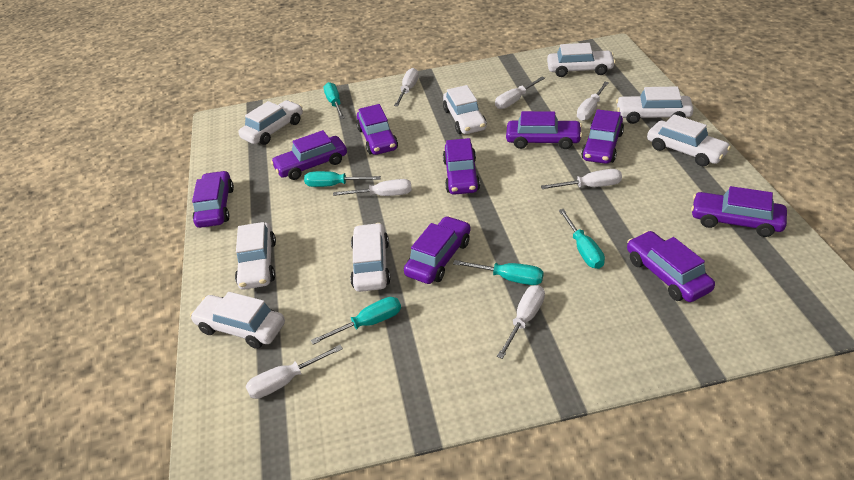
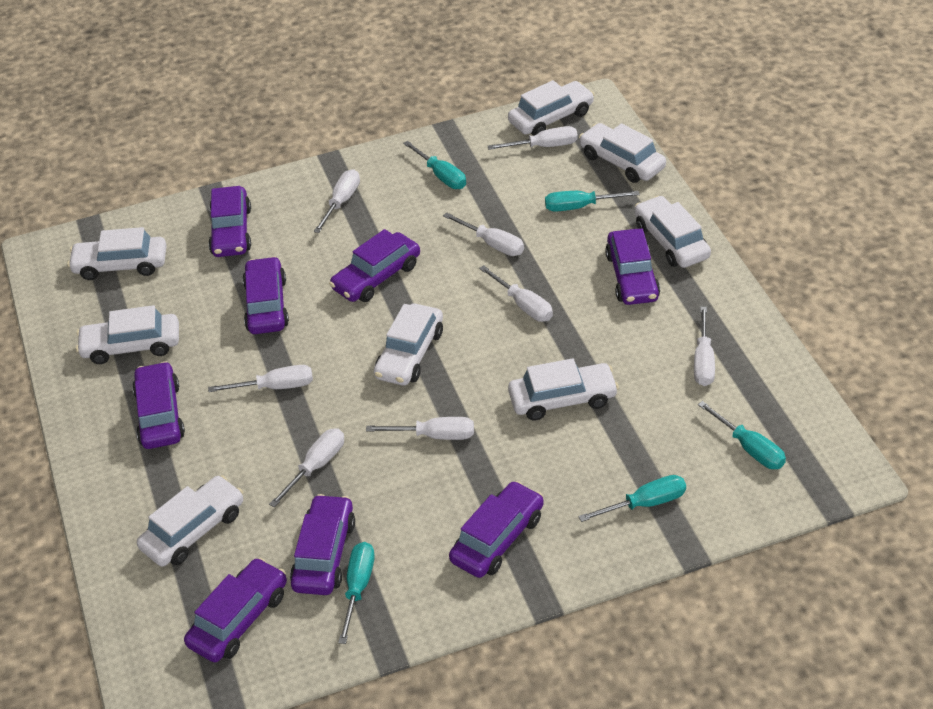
purple car: 9 -> 8
white screwdriver: 7 -> 8

